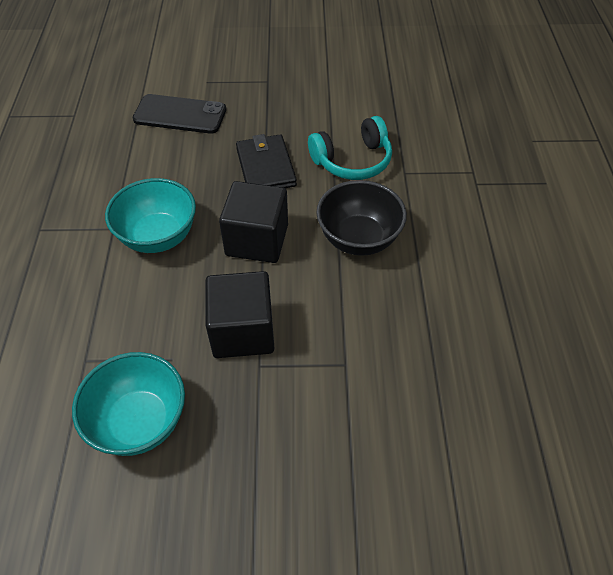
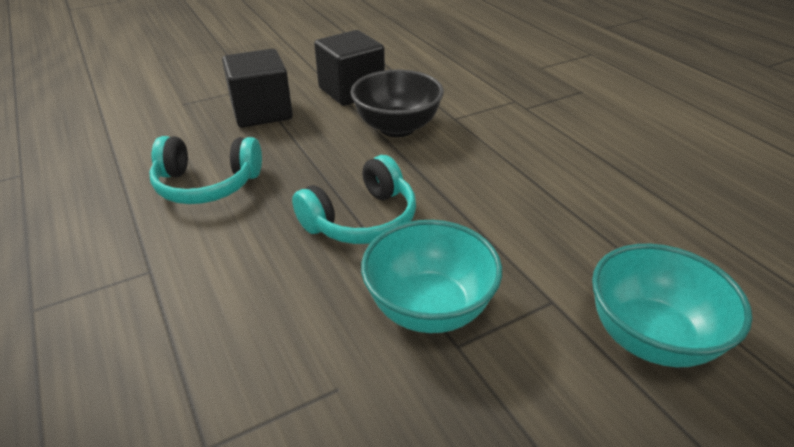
black phone: 1 -> 0
black wallet: 1 -> 0
turquoise headphones: 1 -> 2

